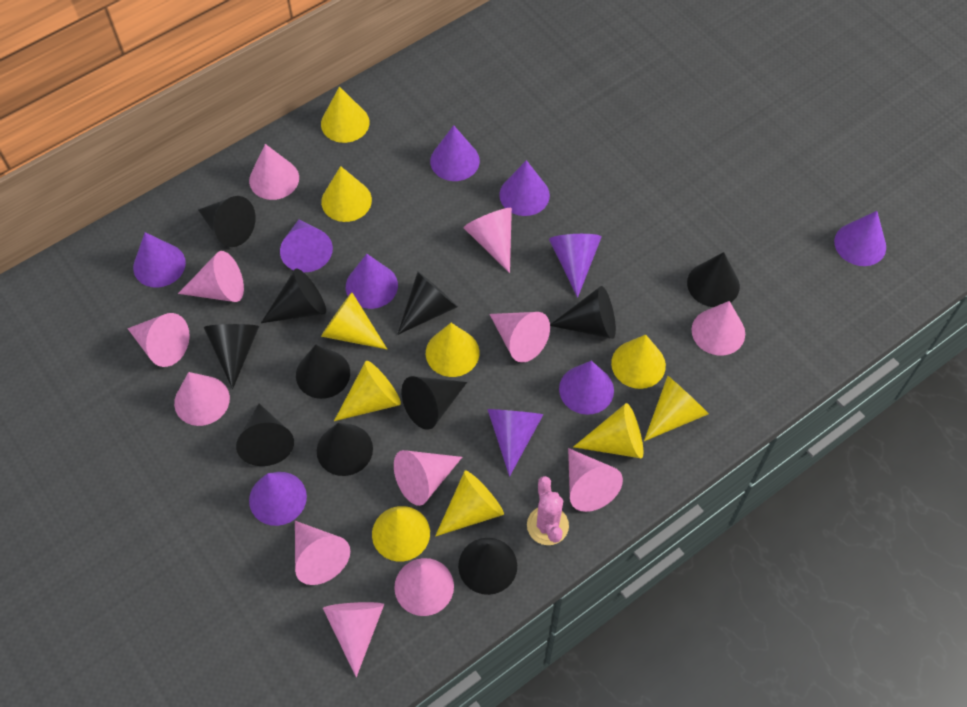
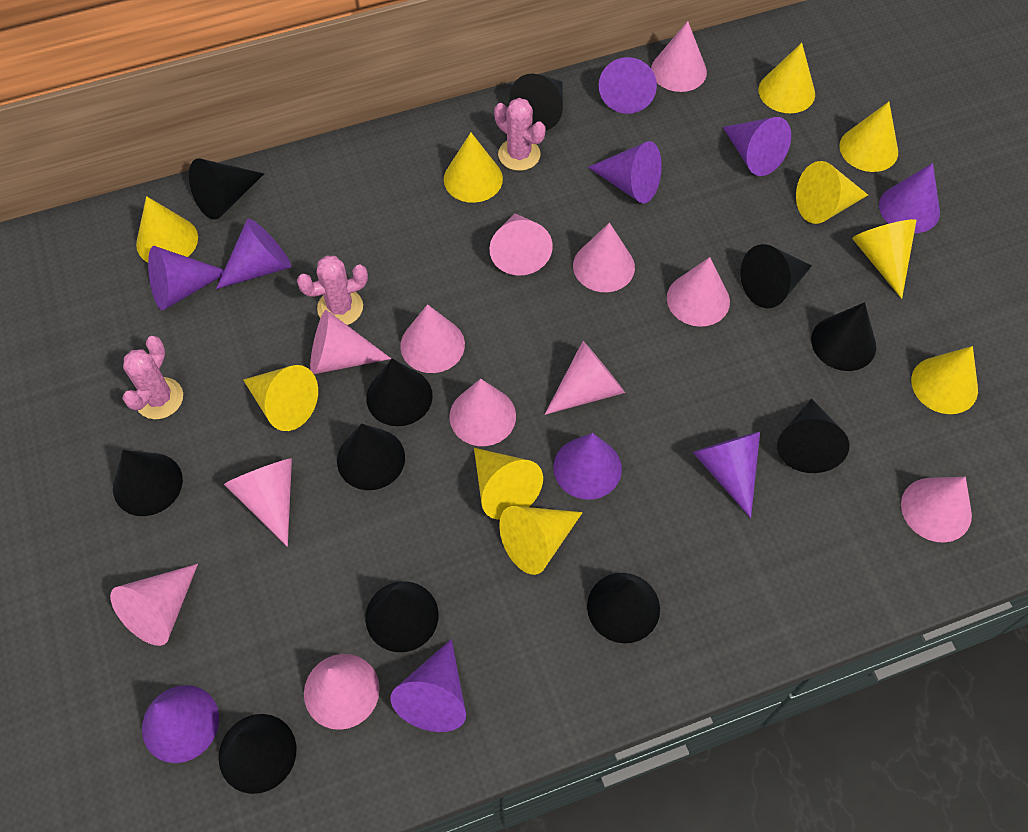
pink cactus: 1 -> 3

